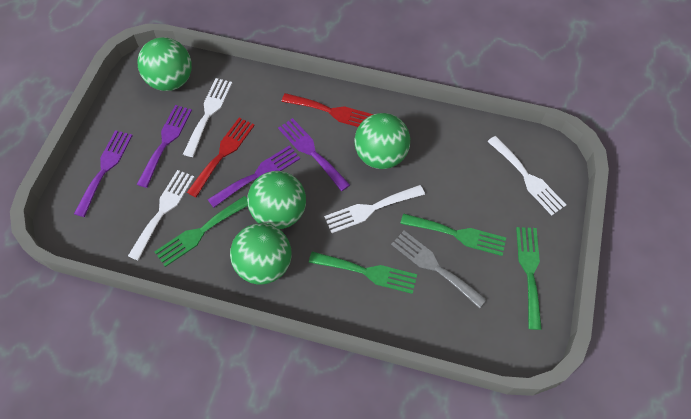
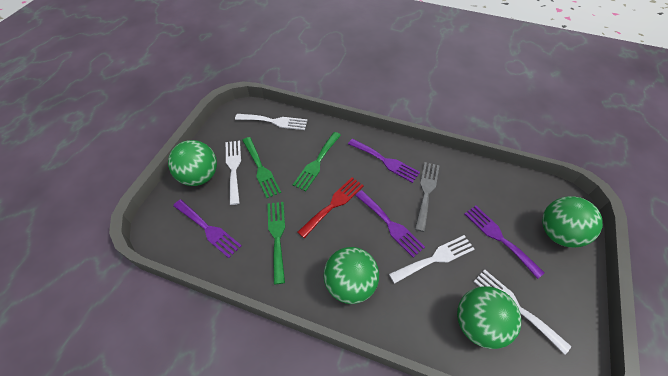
green fork: 4 -> 3
red fork: 2 -> 1

